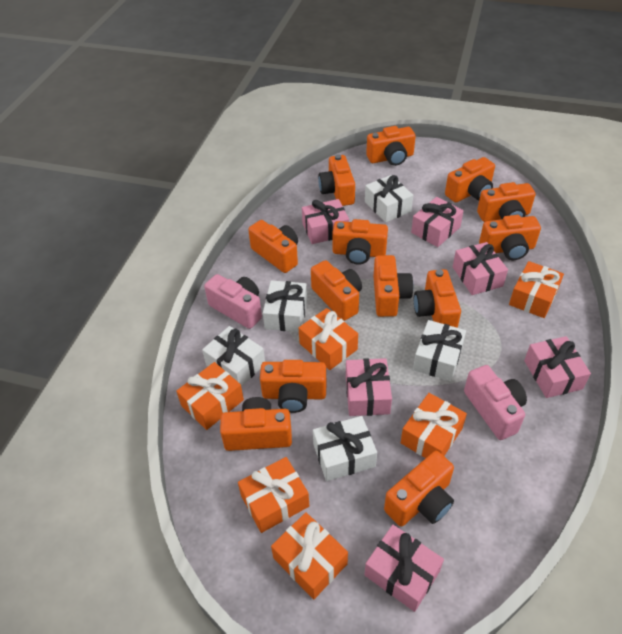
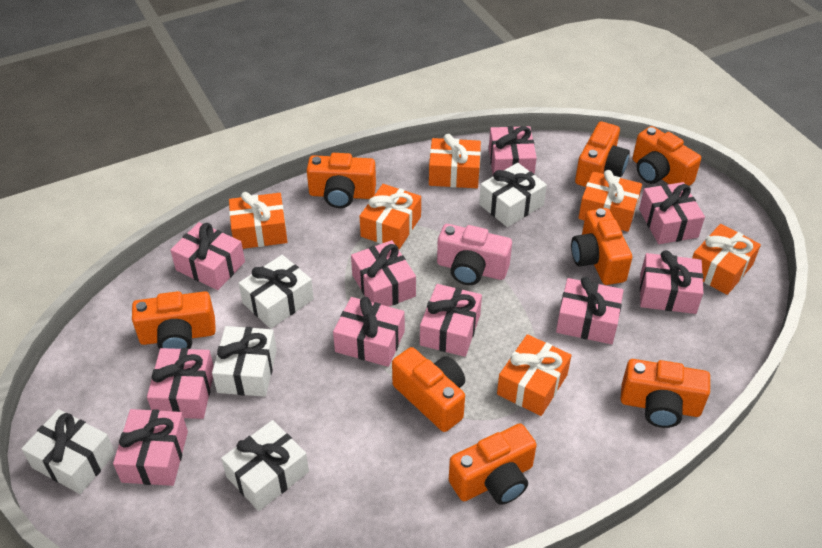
orange camera: 13 -> 8
pink camera: 2 -> 1
pink gift: 6 -> 10

